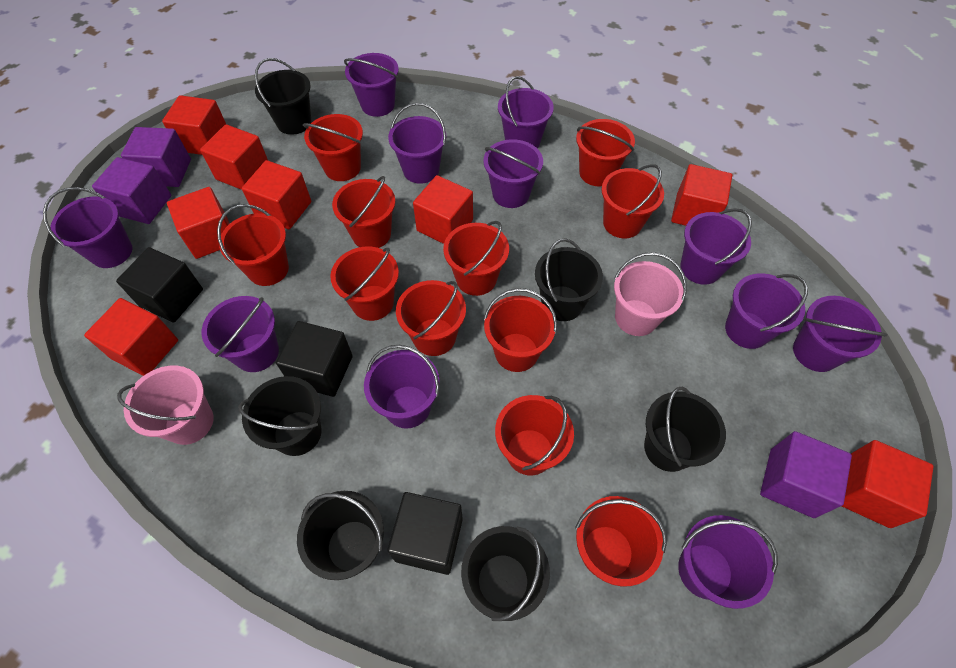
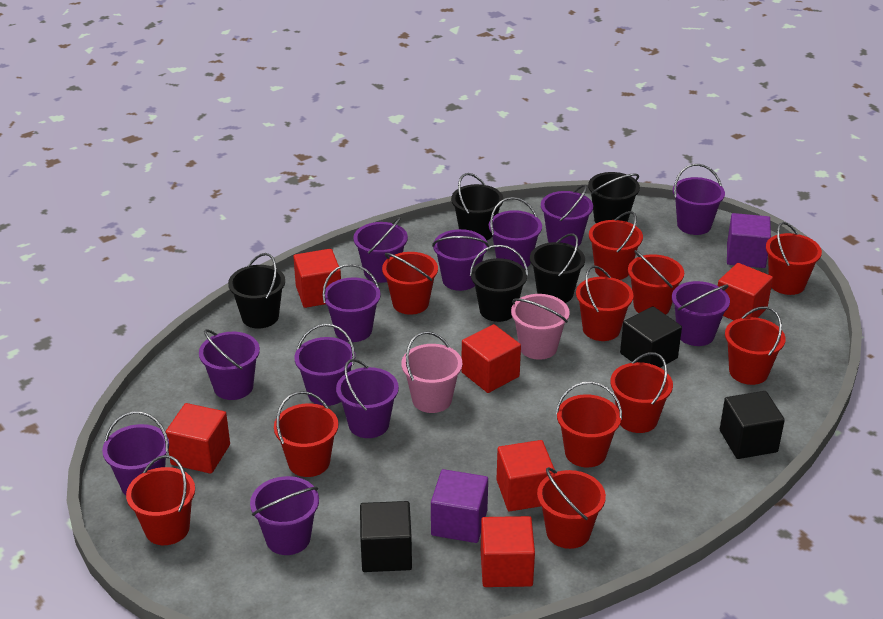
black bucket: 6 -> 5
purple bucket: 11 -> 12
purple cube: 3 -> 2
red cube: 8 -> 6

